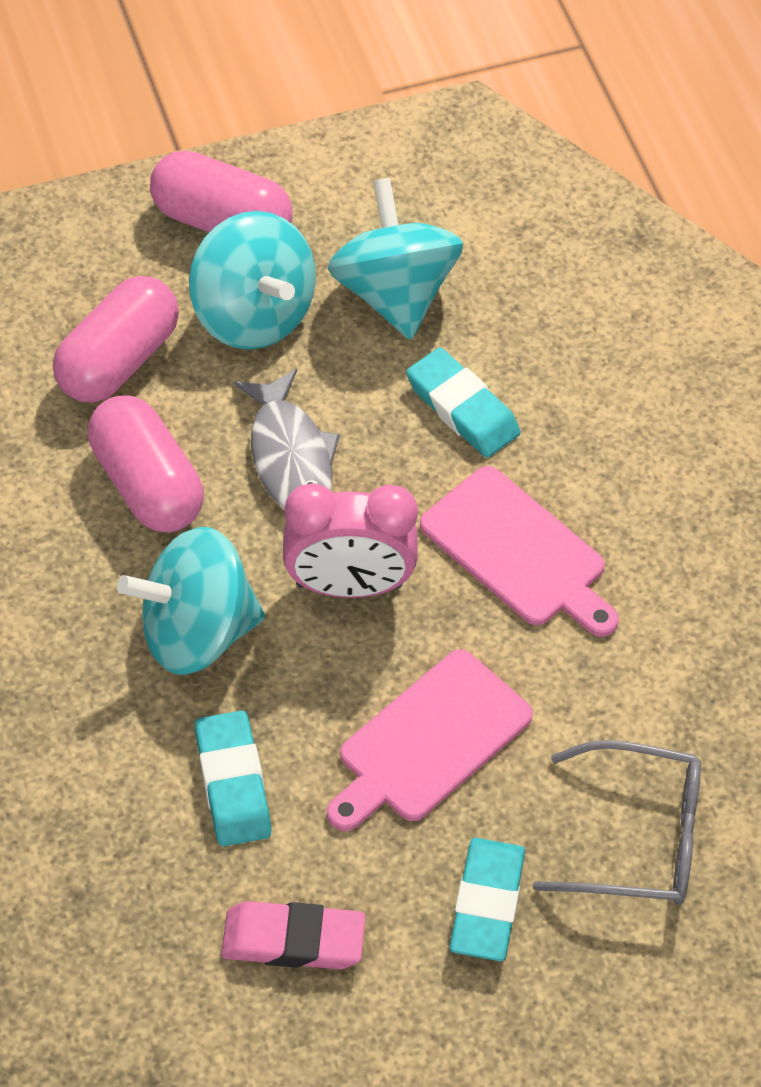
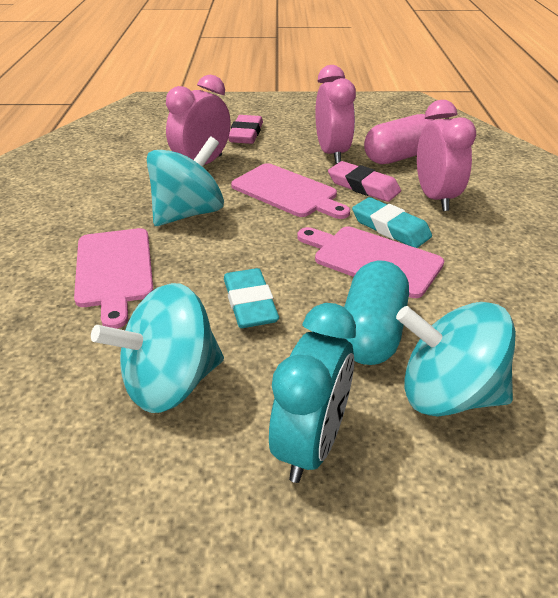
grey fish: 1 -> 0
grey glasses: 1 -> 0
pink capsule: 3 -> 1
pink clock: 1 -> 3
pink cutting board: 2 -> 3
pink eraser: 1 -> 2
turquoise capsule: 0 -> 1
turquoise clock: 0 -> 1
turquoise eraser: 3 -> 2

